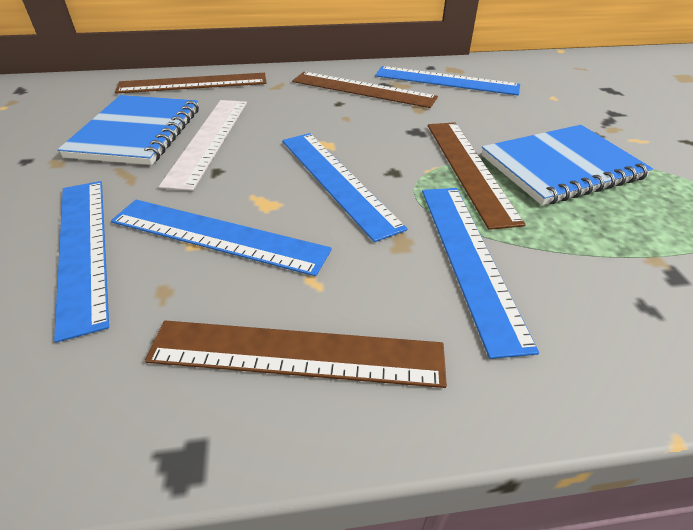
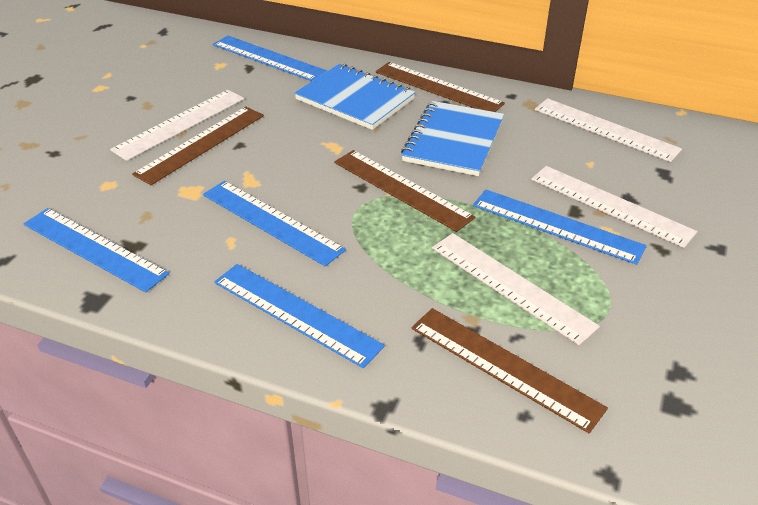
white ruler: 1 -> 4

